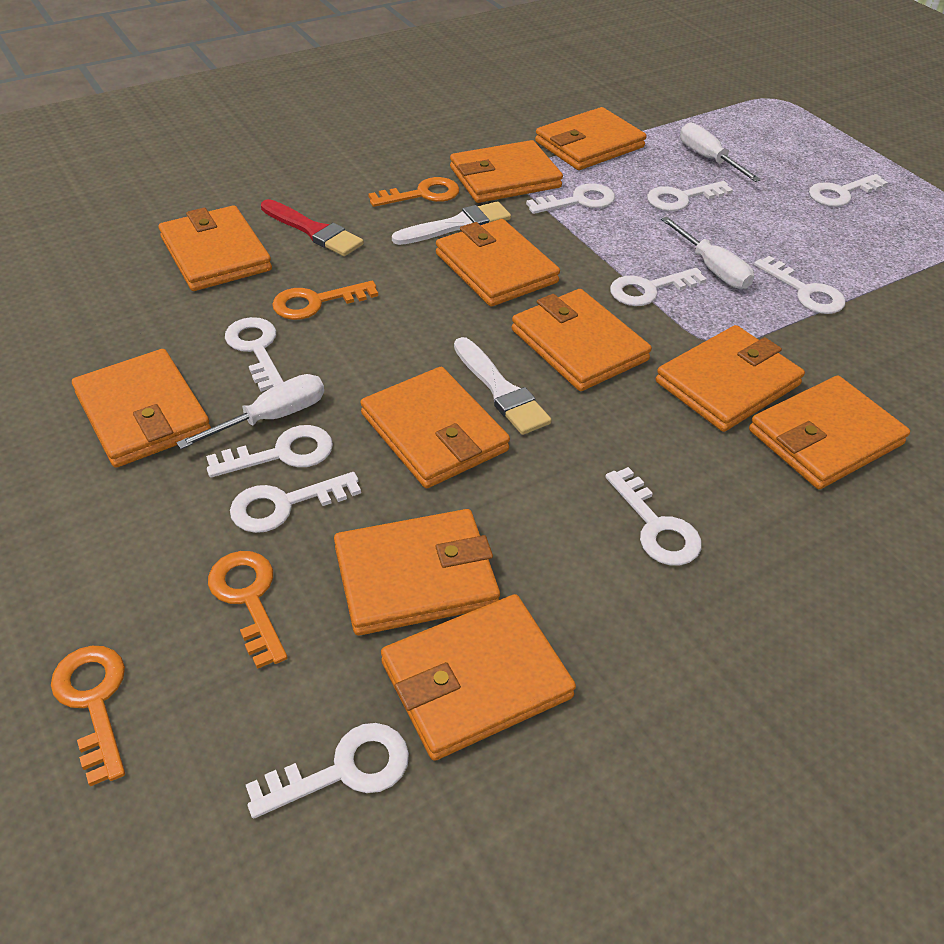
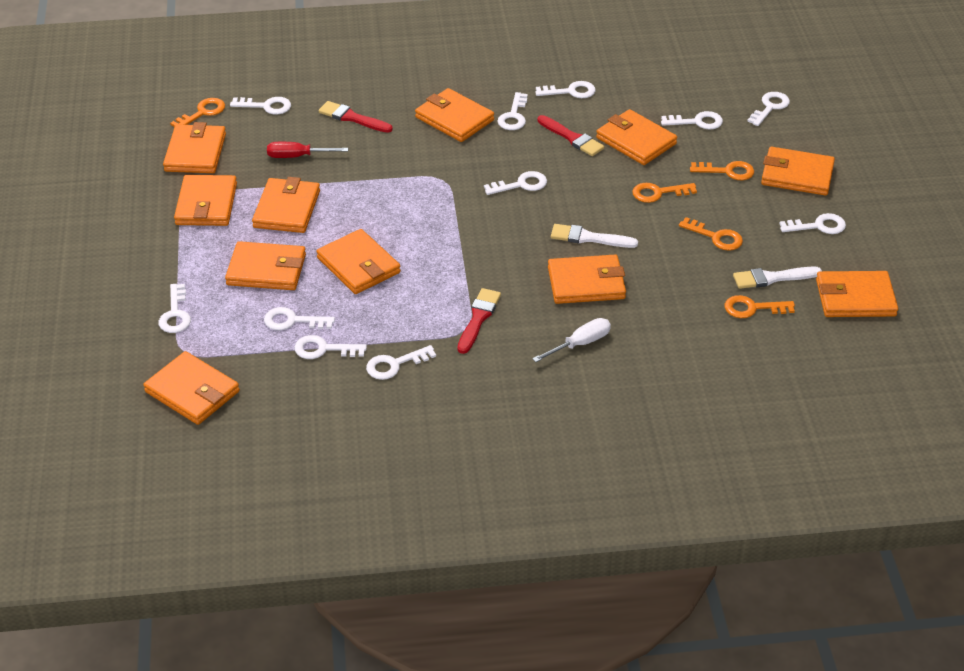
orange key: 4 -> 5
red brush: 1 -> 3
red screwdriver: 0 -> 1
white key: 10 -> 11
white screwdriver: 3 -> 1

